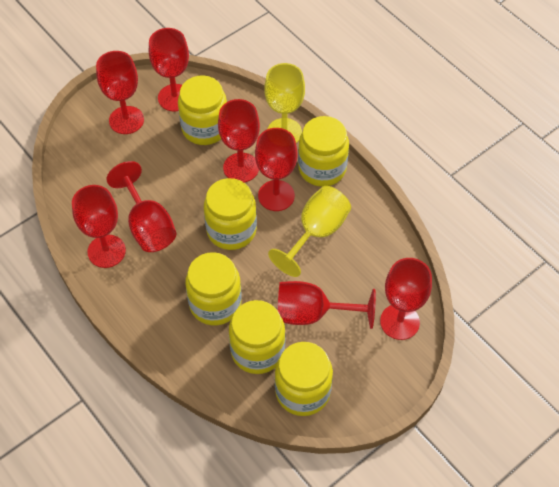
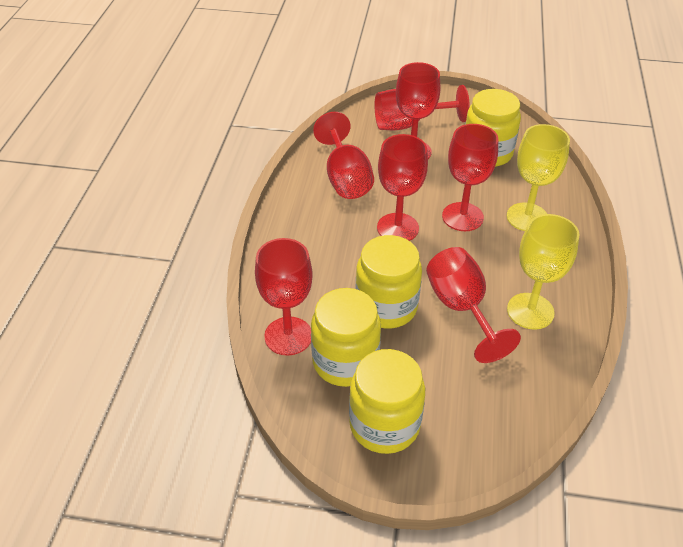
red goblet: 8 -> 7
yellow jar: 6 -> 4

